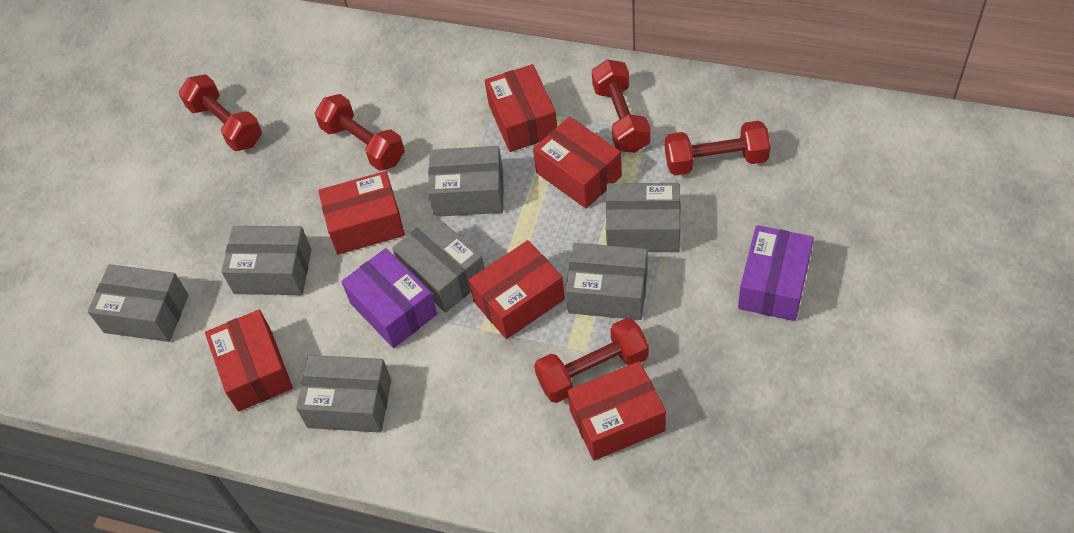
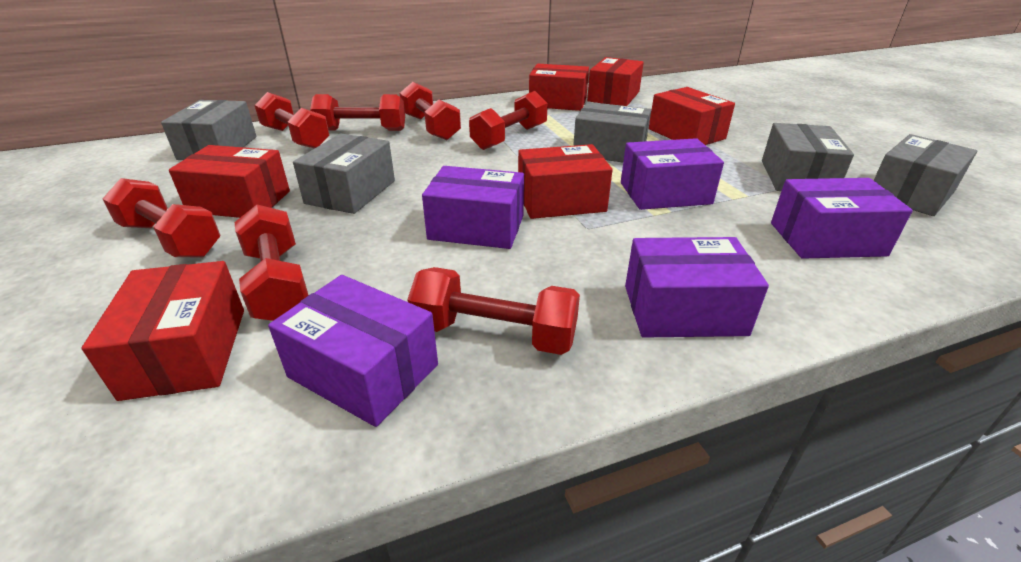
grey box: 7 -> 5
purple box: 2 -> 5
red dumbbell: 5 -> 7

